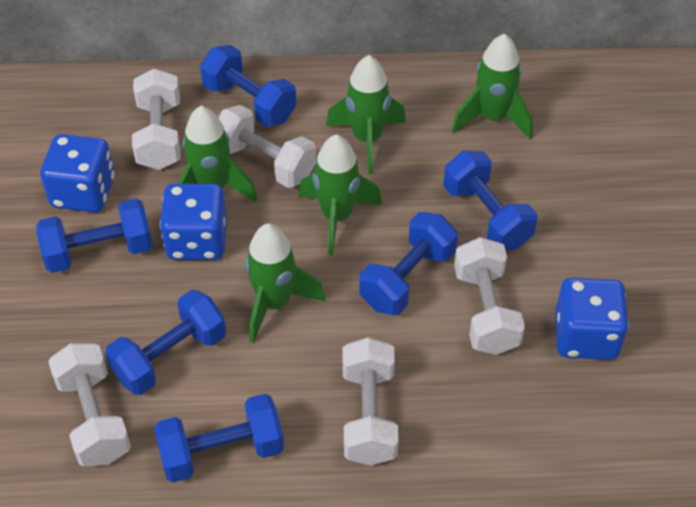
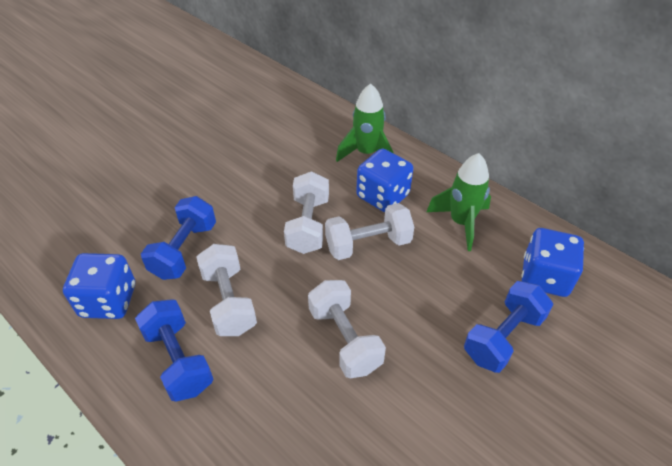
blue dumbbell: 6 -> 3
green rocket: 5 -> 2
white dumbbell: 5 -> 4

